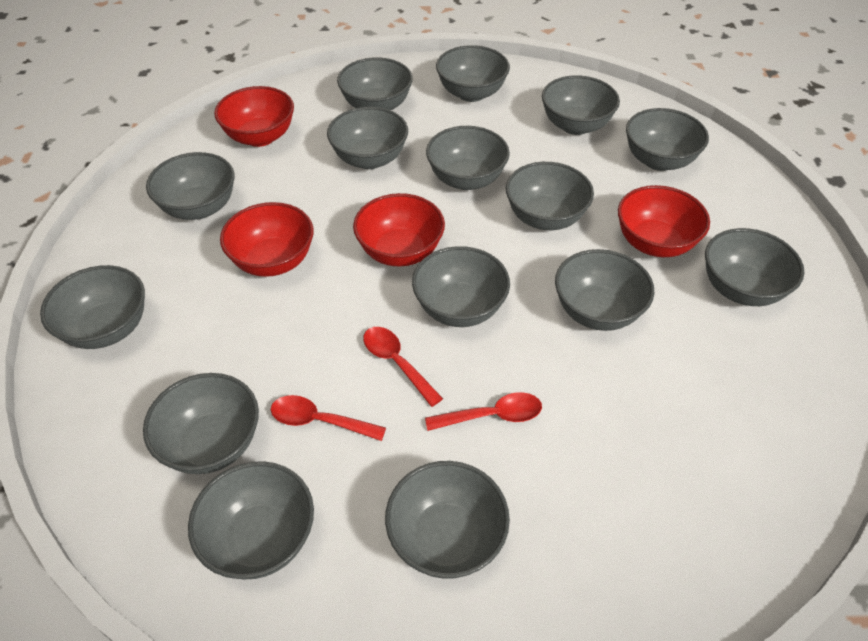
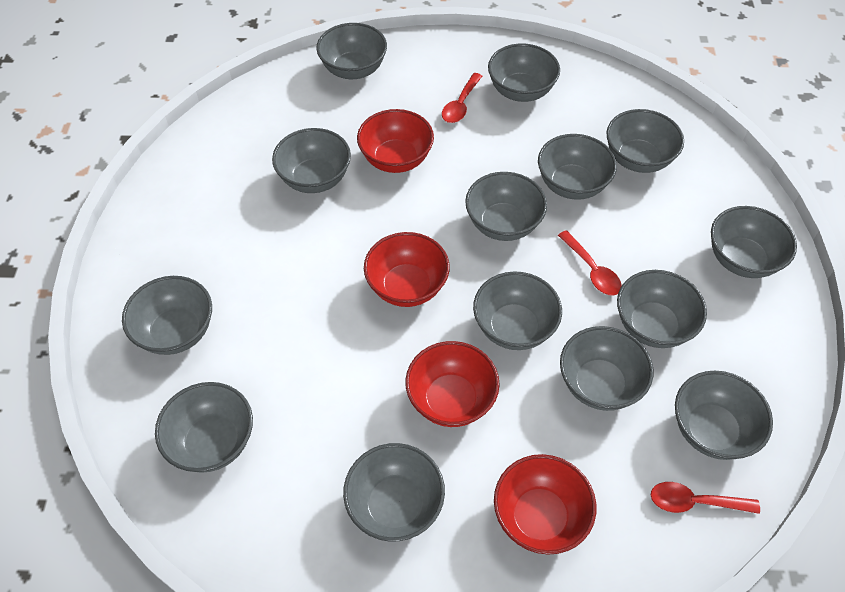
grey bowl: 15 -> 14

